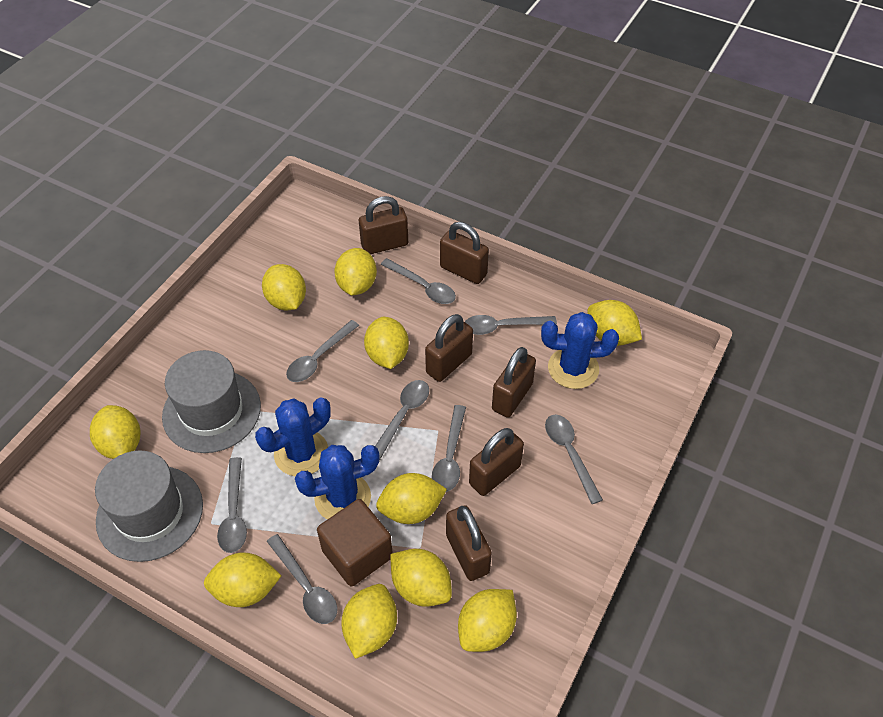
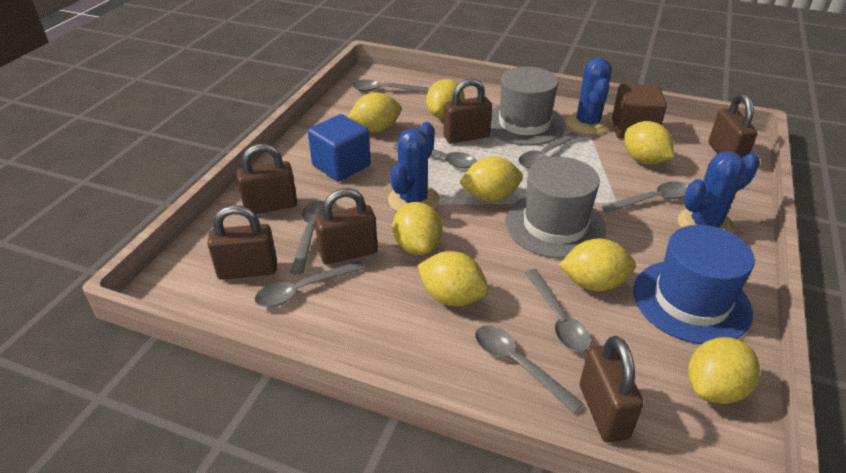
blue cube: 0 -> 1
blue hat: 0 -> 1
yellow lemon: 10 -> 8

